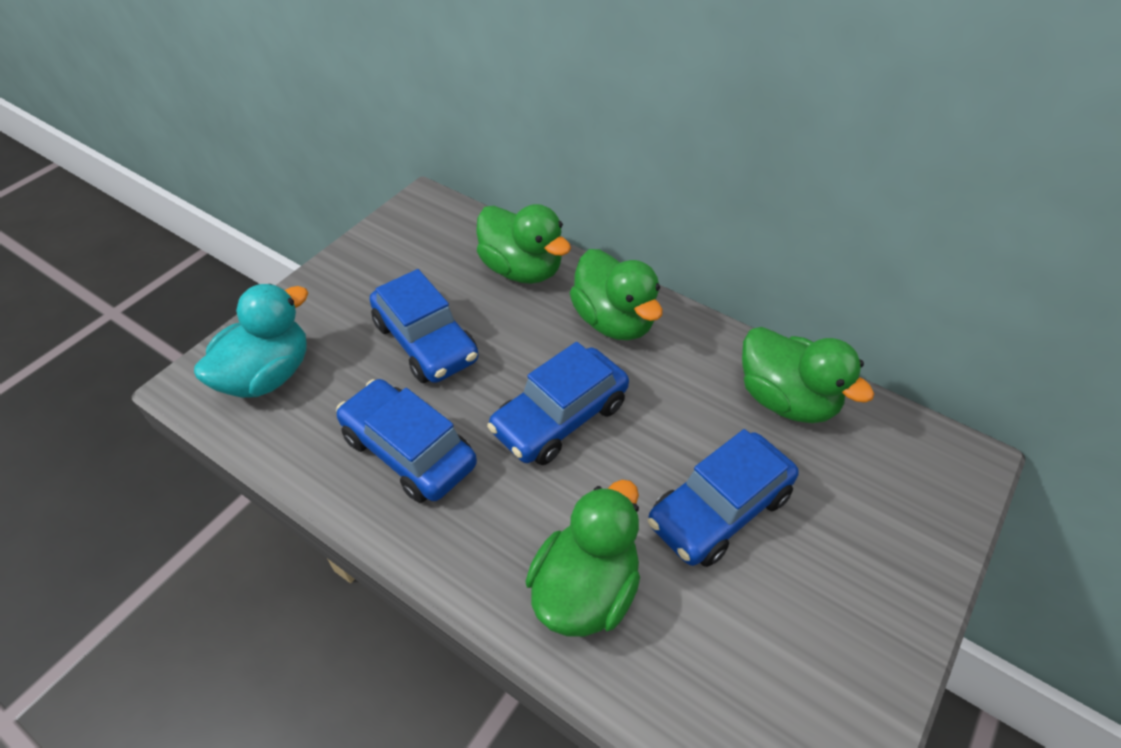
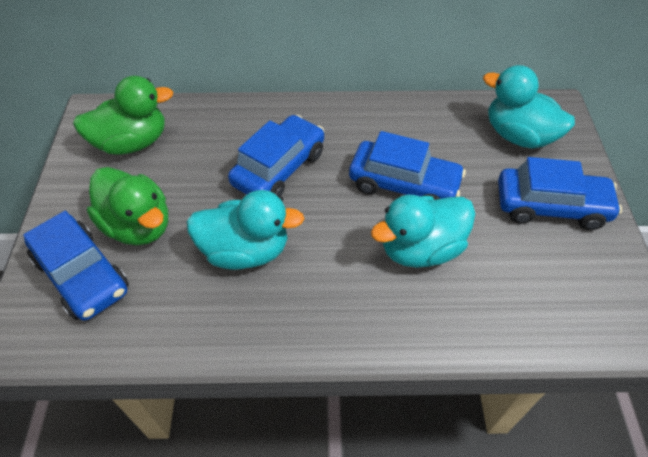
green duck: 4 -> 2
turquoise duck: 1 -> 3

